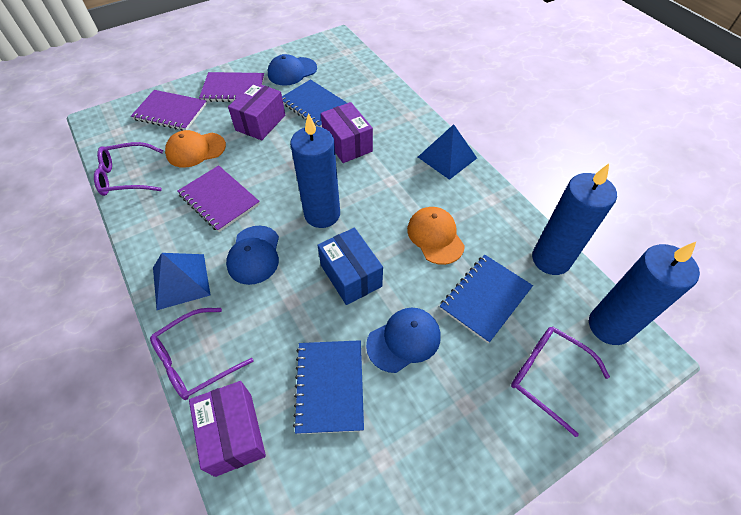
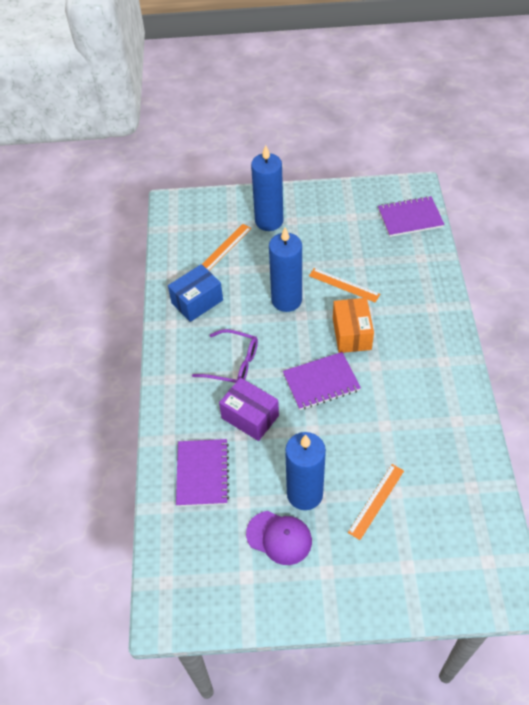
blue cap: 3 -> 0
blue notebook: 3 -> 0
blue pyramid: 2 -> 0
orange box: 0 -> 1
orange cap: 2 -> 0
orange ruler: 0 -> 3
purple box: 3 -> 1
purple cap: 0 -> 1
purple glasses: 3 -> 1

